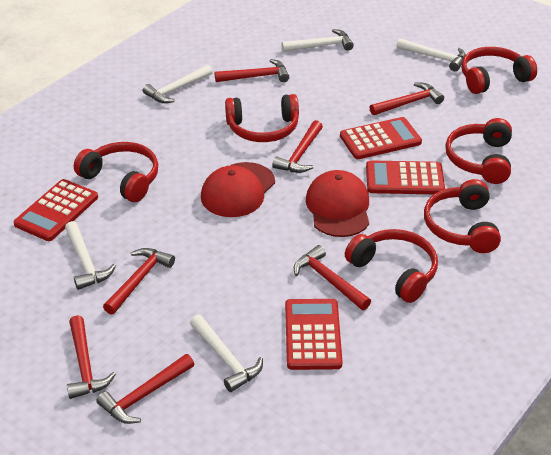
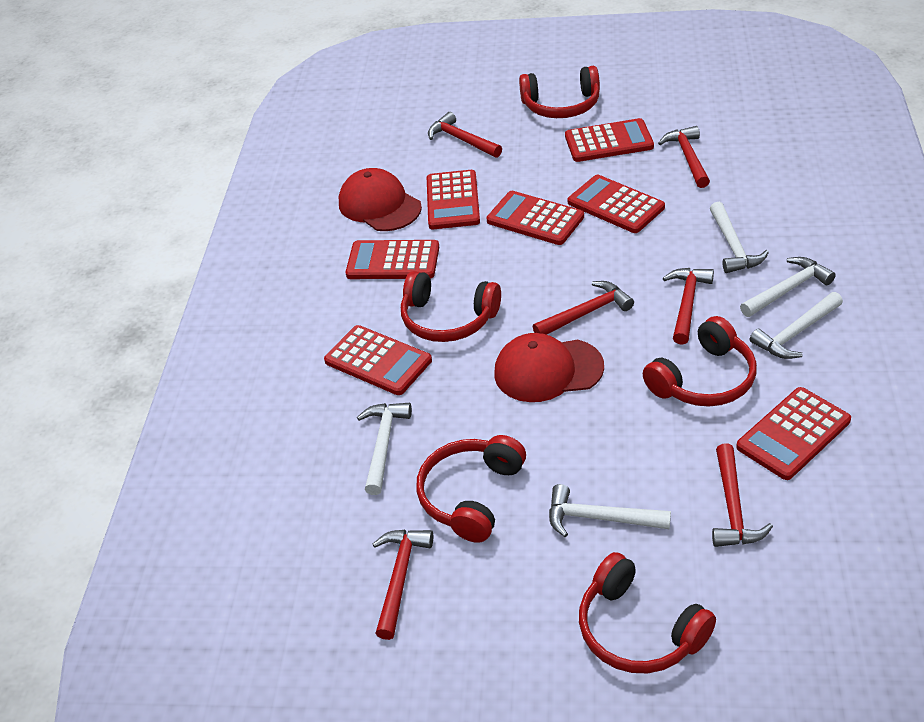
red calculator: 4 -> 7
red hammer: 7 -> 6
red headphones: 6 -> 5

